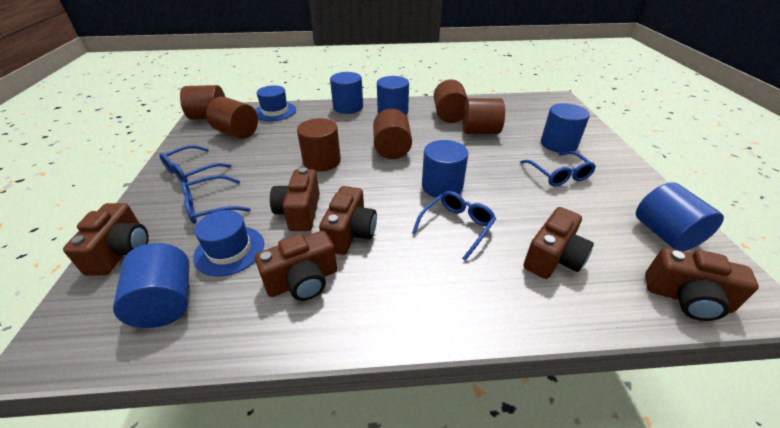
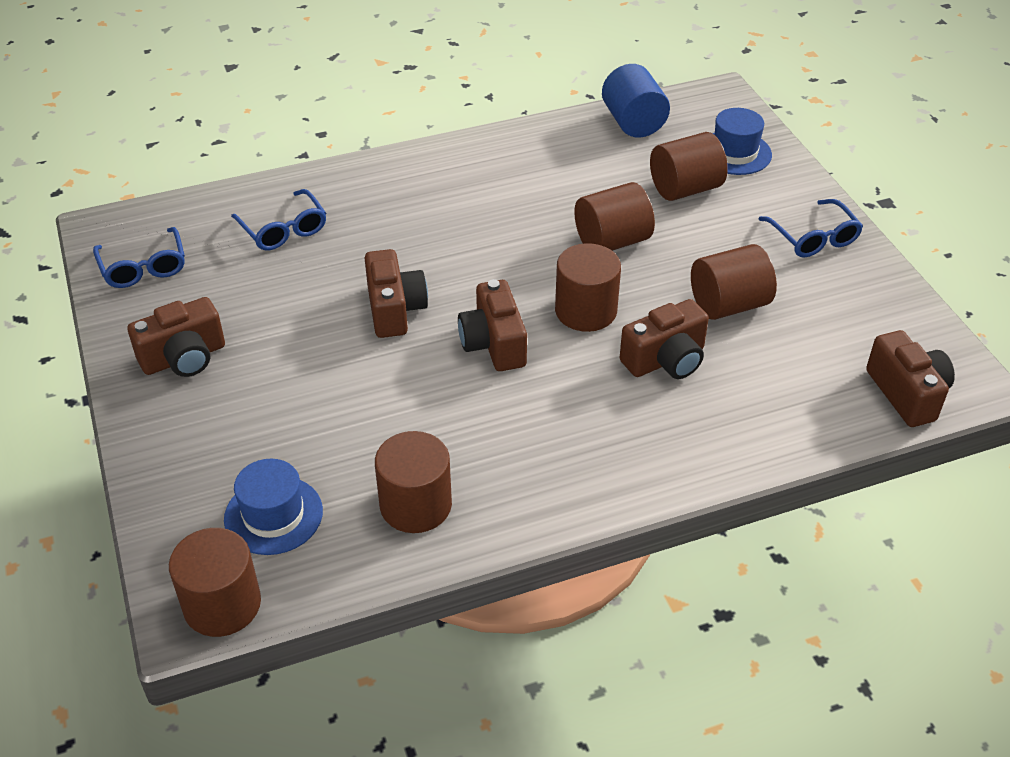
blue cylinder: 6 -> 1
blue glasses: 4 -> 3
brown camera: 6 -> 5

